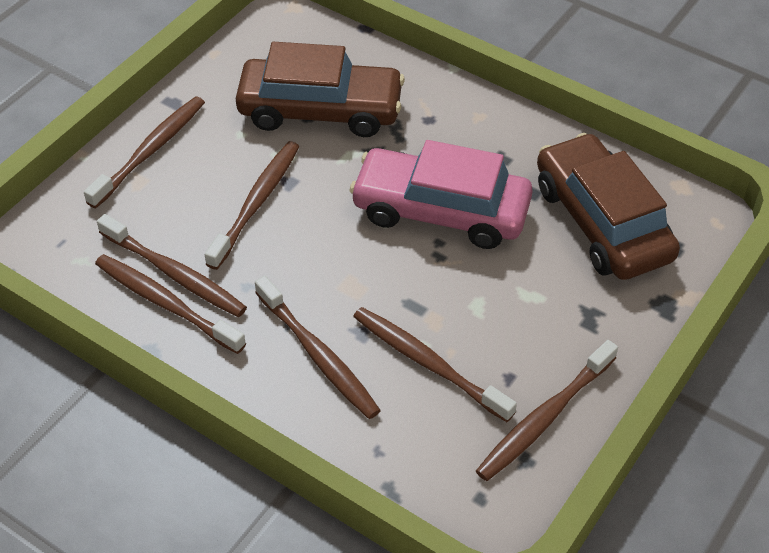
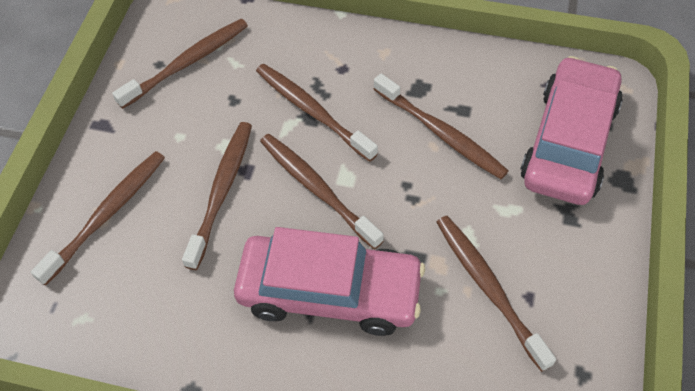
brown car: 2 -> 0
pink car: 1 -> 2

